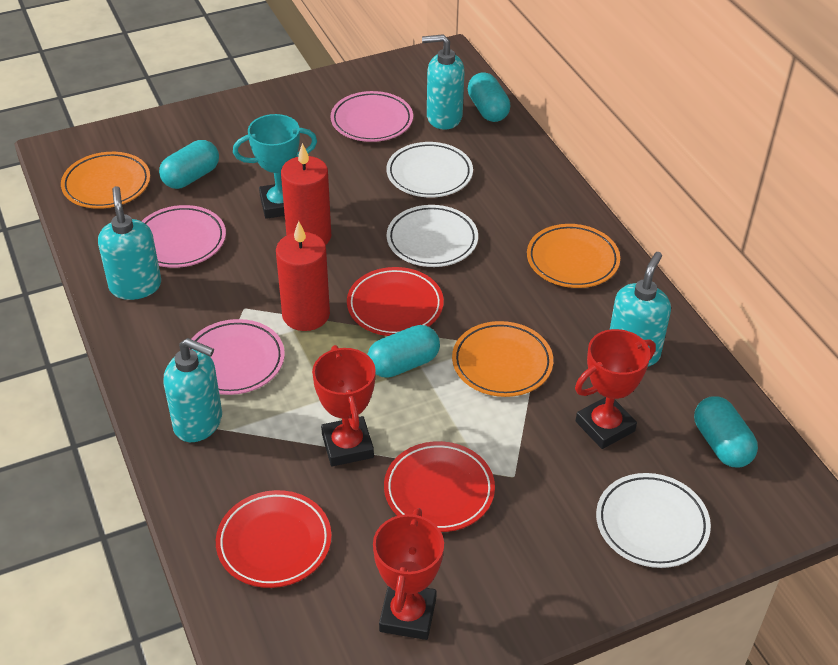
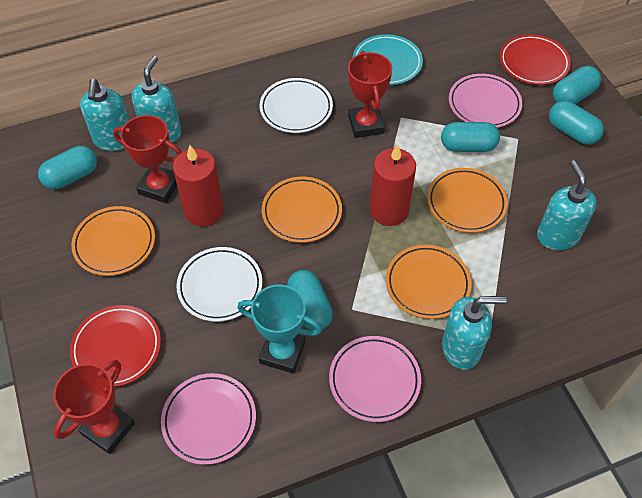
orange plate: 3 -> 4
red plate: 3 -> 2
turquoise capsule: 4 -> 5
turquoise plate: 0 -> 1
white plate: 3 -> 2

